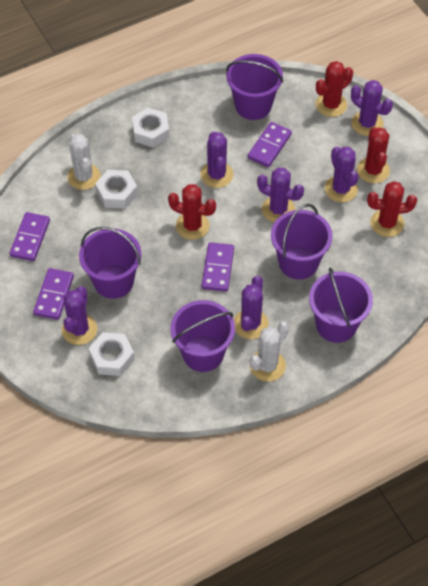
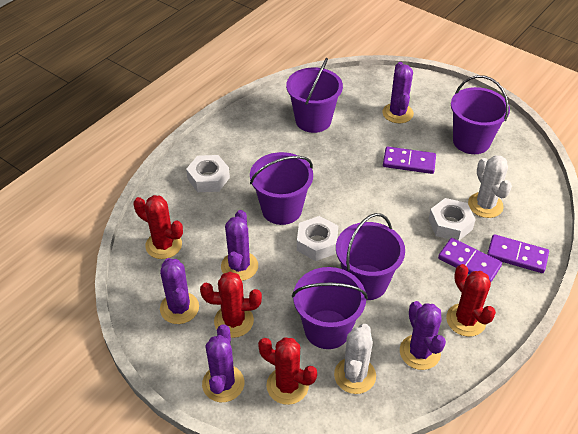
purple cactus: 6 -> 5
purple domino: 4 -> 3

